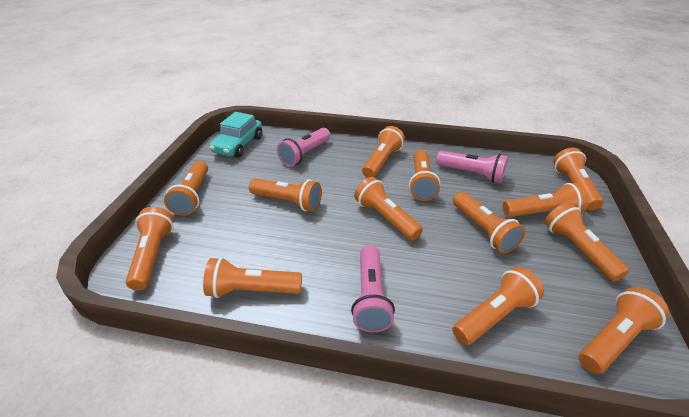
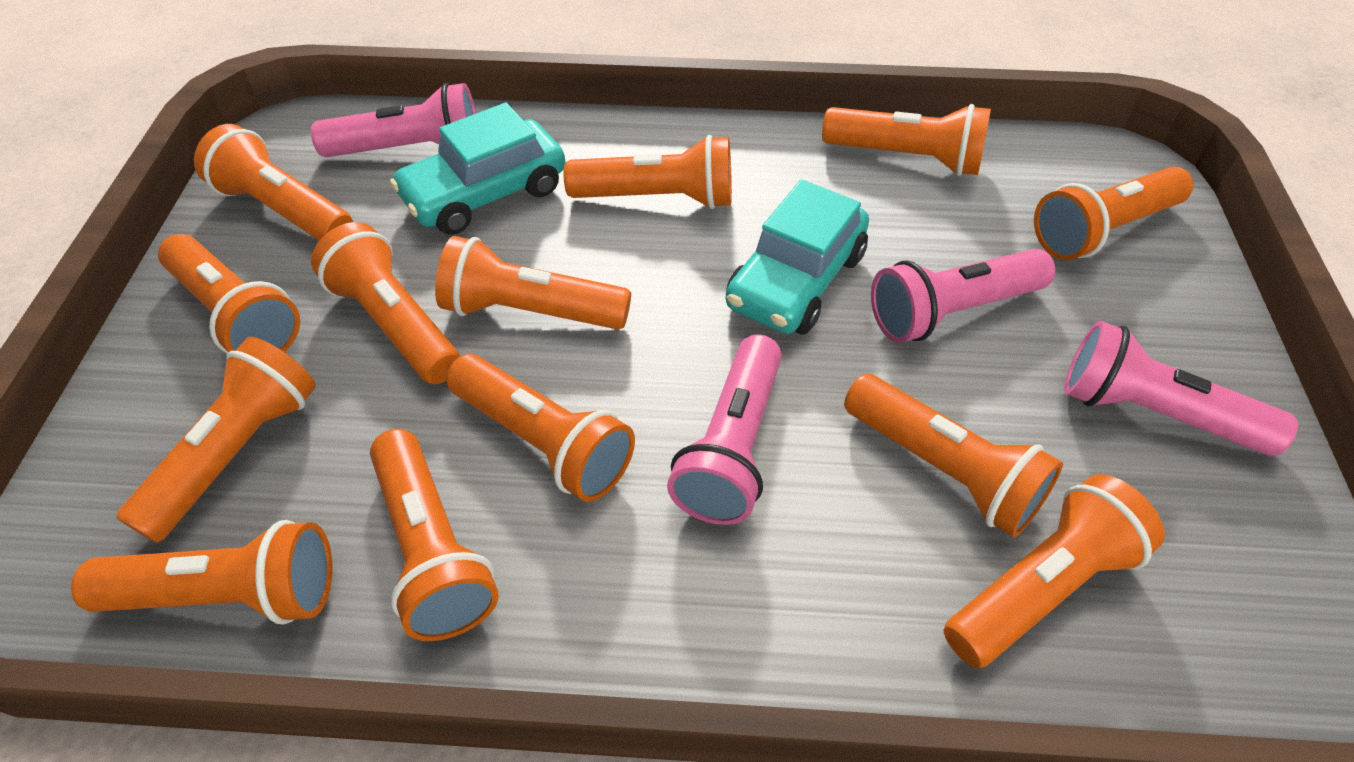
pink flashlight: 3 -> 4
turquoise car: 1 -> 2

